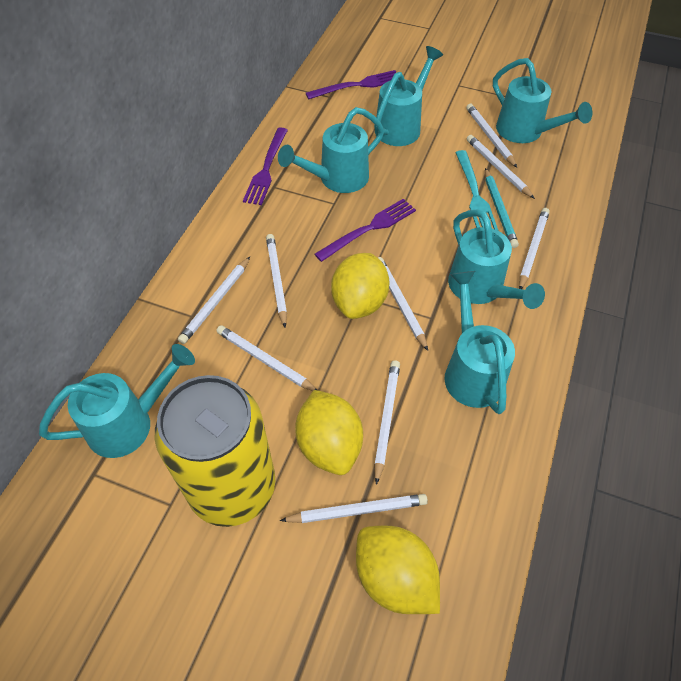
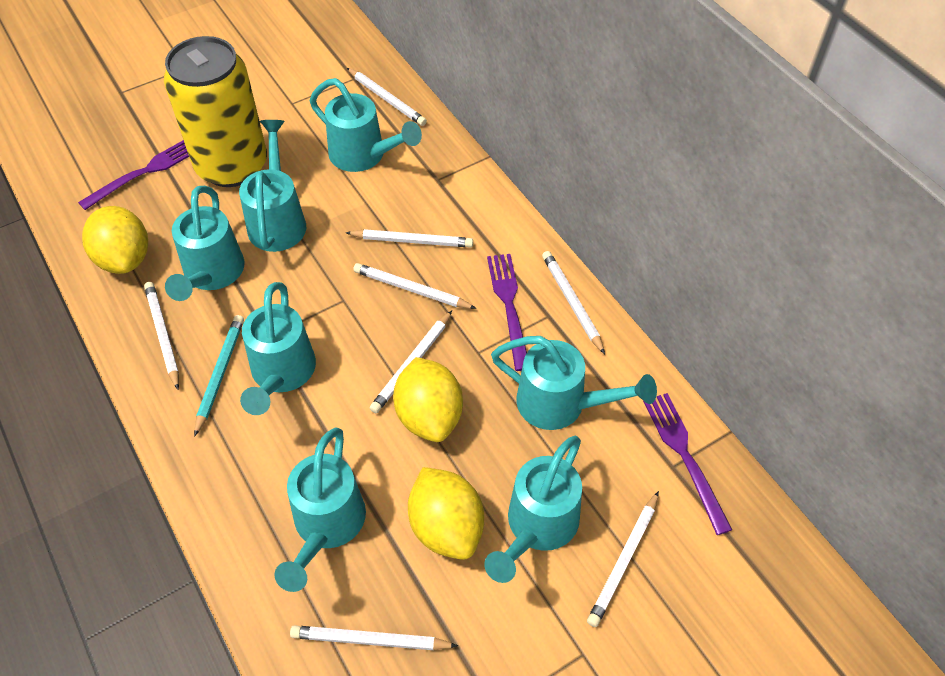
turquoise fork: 1 -> 0
turquoise watering can: 6 -> 7
white pencil: 9 -> 8

